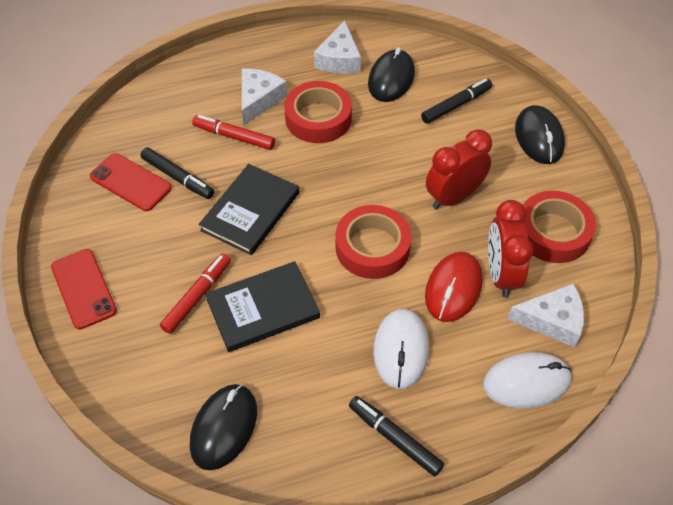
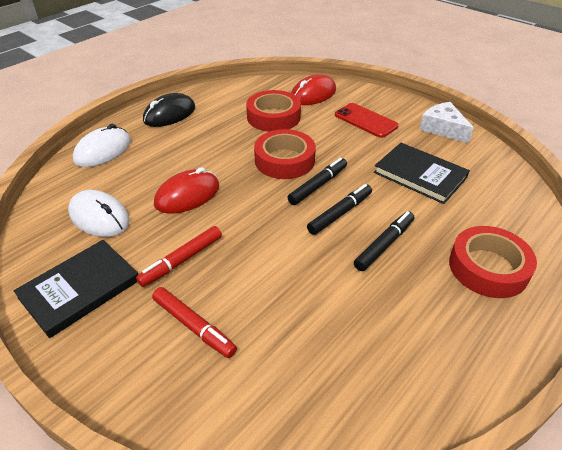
black mouse: 3 -> 1
red clock: 2 -> 0
red mouse: 1 -> 2
red phone: 2 -> 1
white cheese: 3 -> 1

